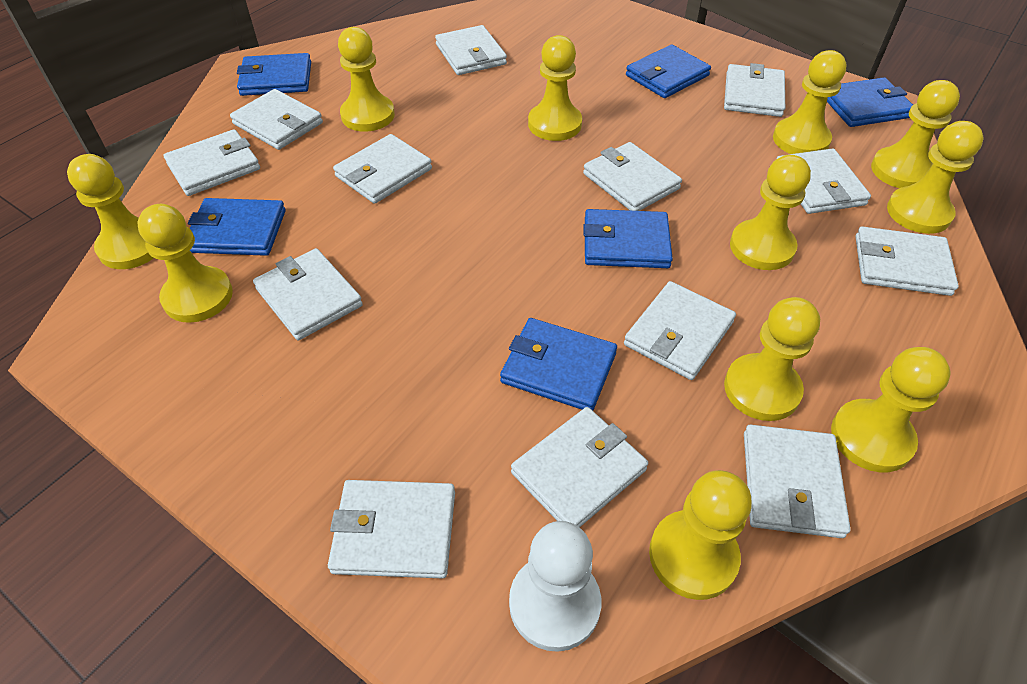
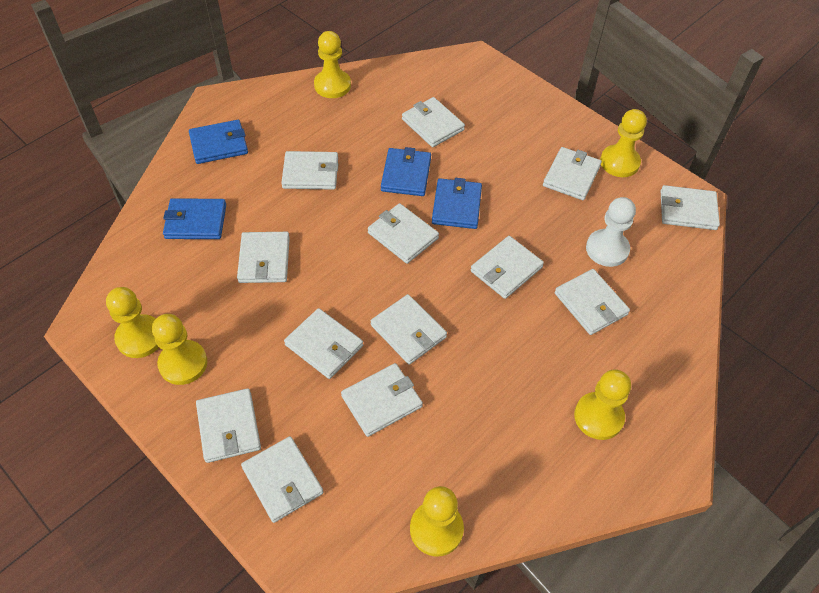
blue wallet: 6 -> 4
yellow pawn: 11 -> 6

